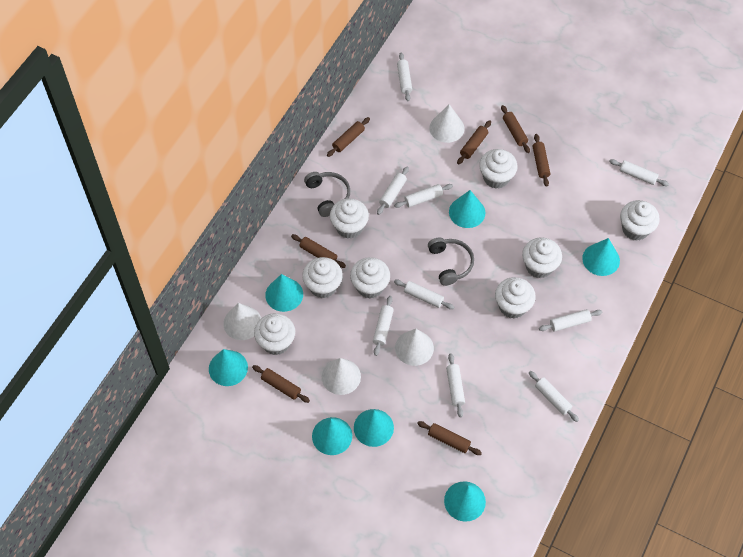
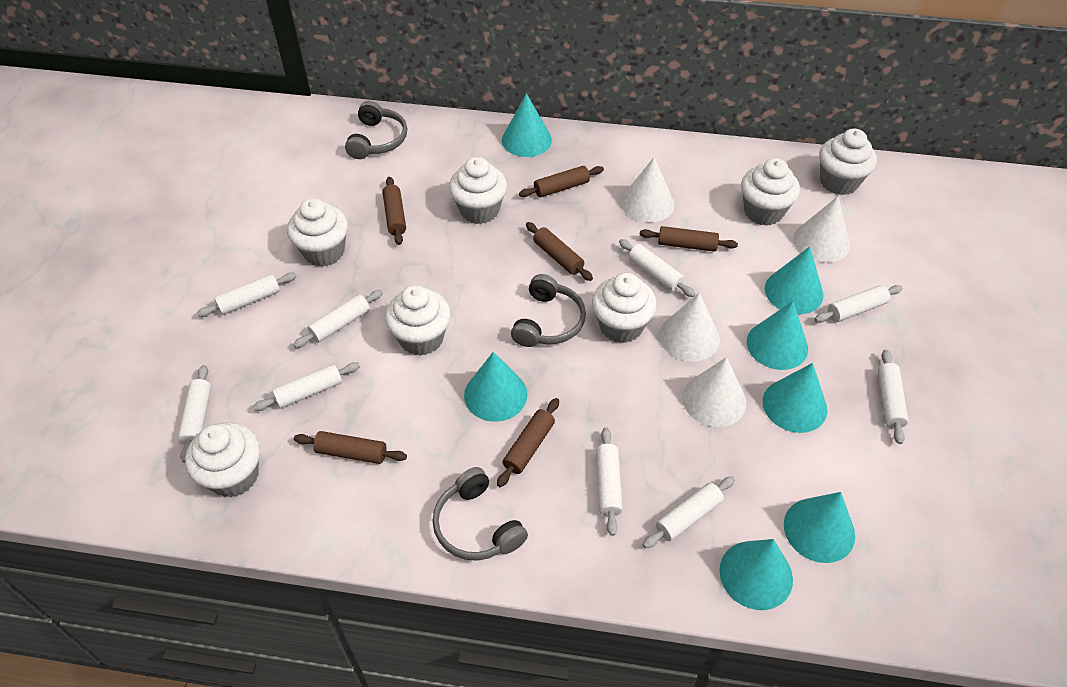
brown rolling pin: 7 -> 6
grey headphones: 2 -> 3
white cupcake: 8 -> 7

